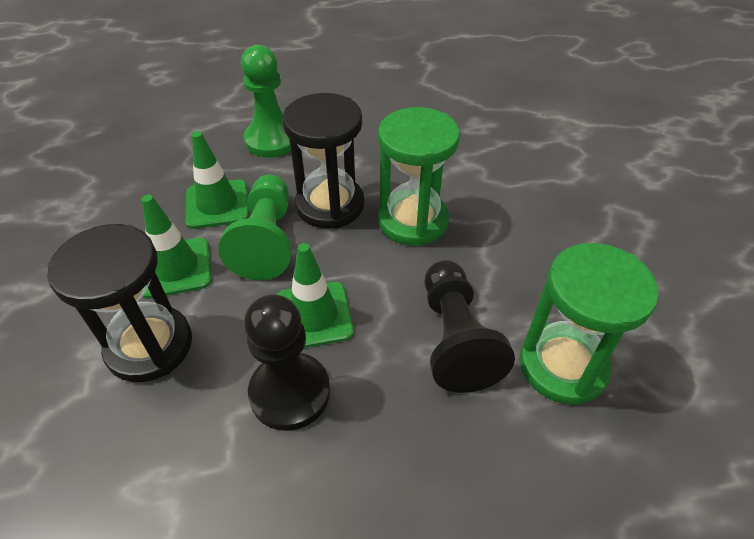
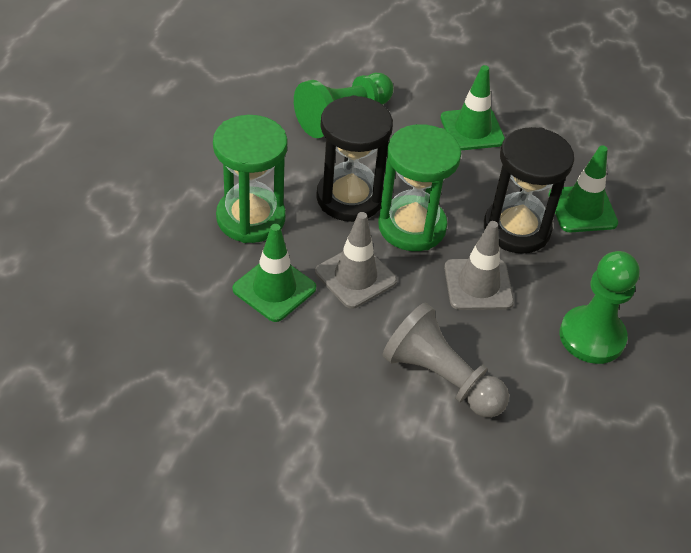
black pawn: 2 -> 0
grey pawn: 0 -> 1
grey traffic cone: 0 -> 2

